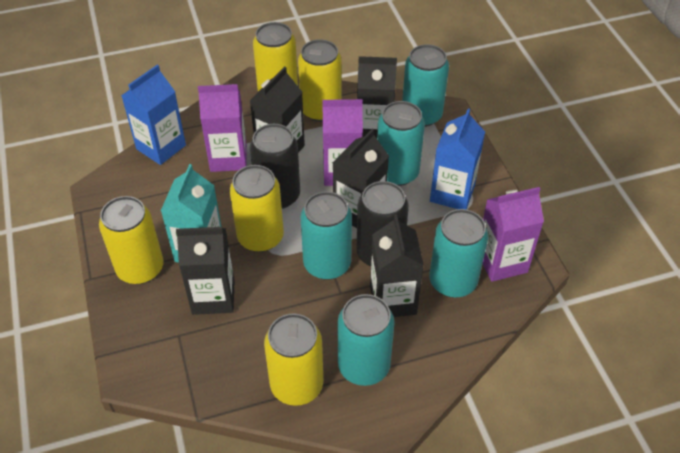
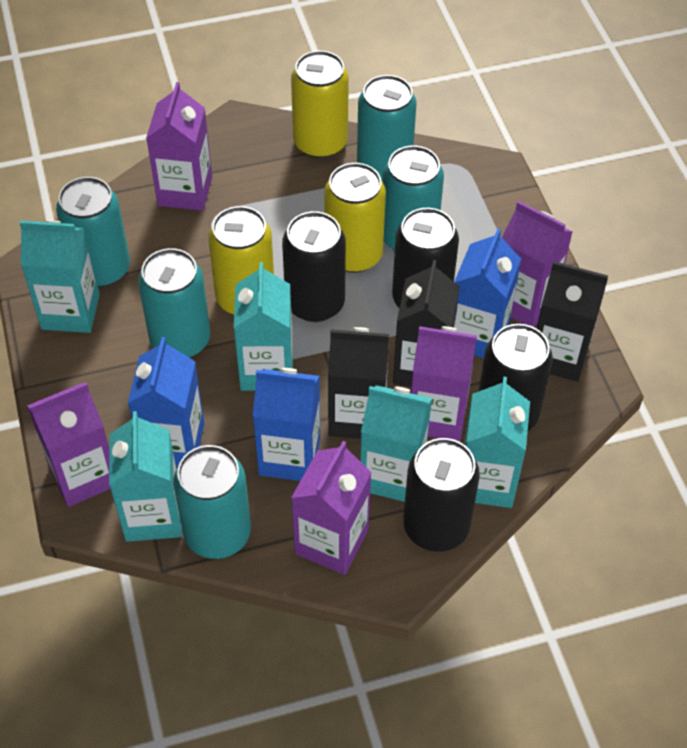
black can: 2 -> 4
black carton: 5 -> 3
blue carton: 2 -> 3
purple carton: 3 -> 5
turquoise carton: 1 -> 5
yellow can: 5 -> 3

